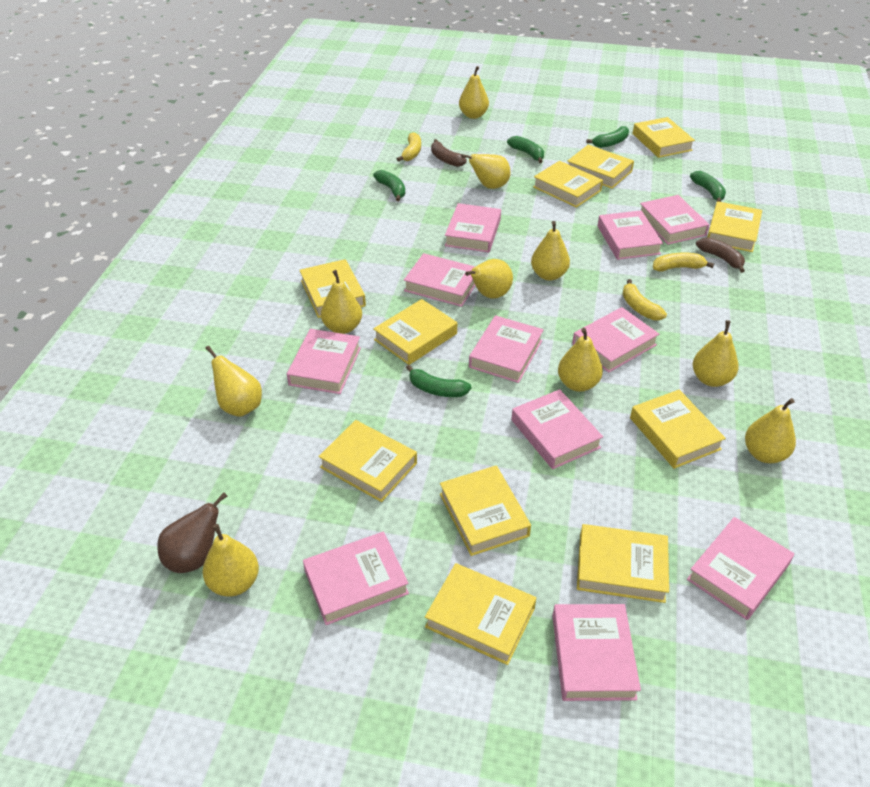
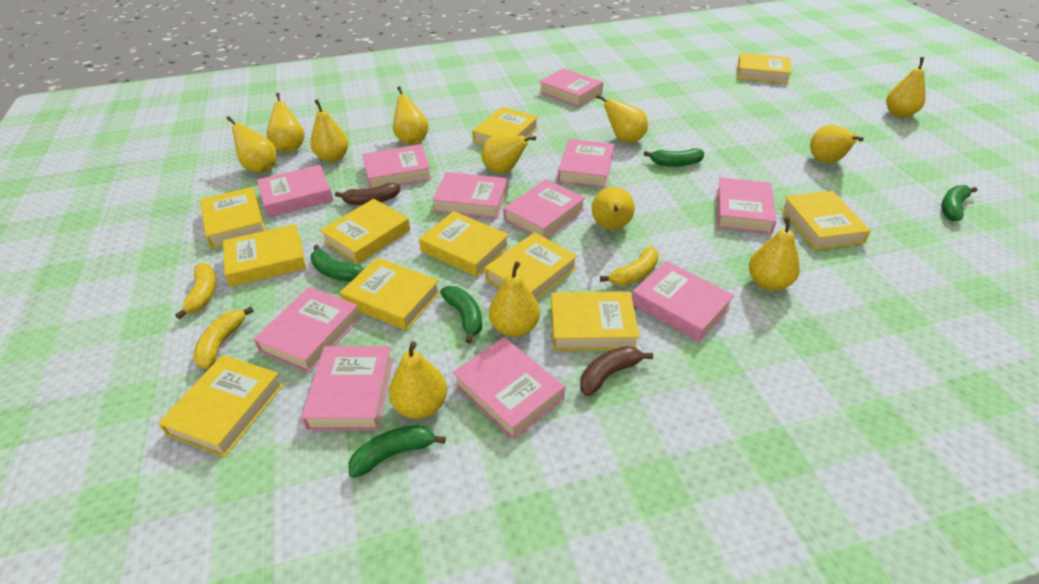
brown pear: 1 -> 0
yellow pear: 10 -> 12

